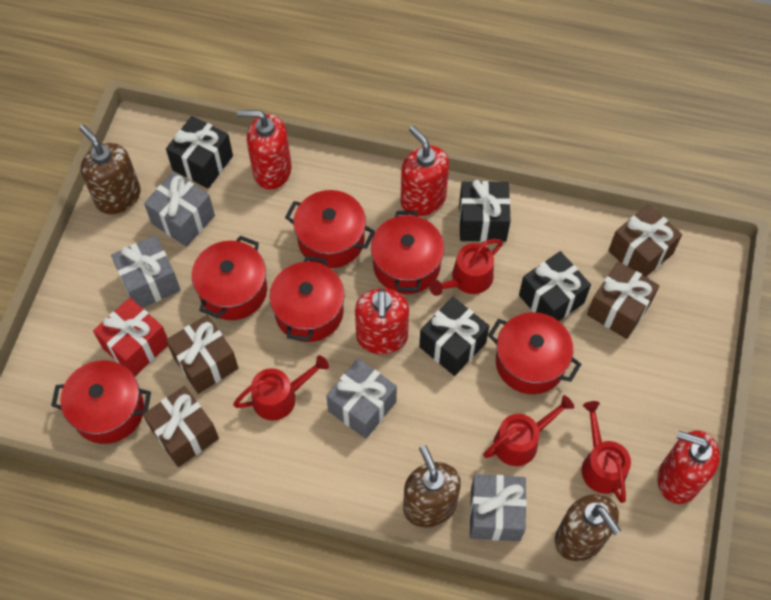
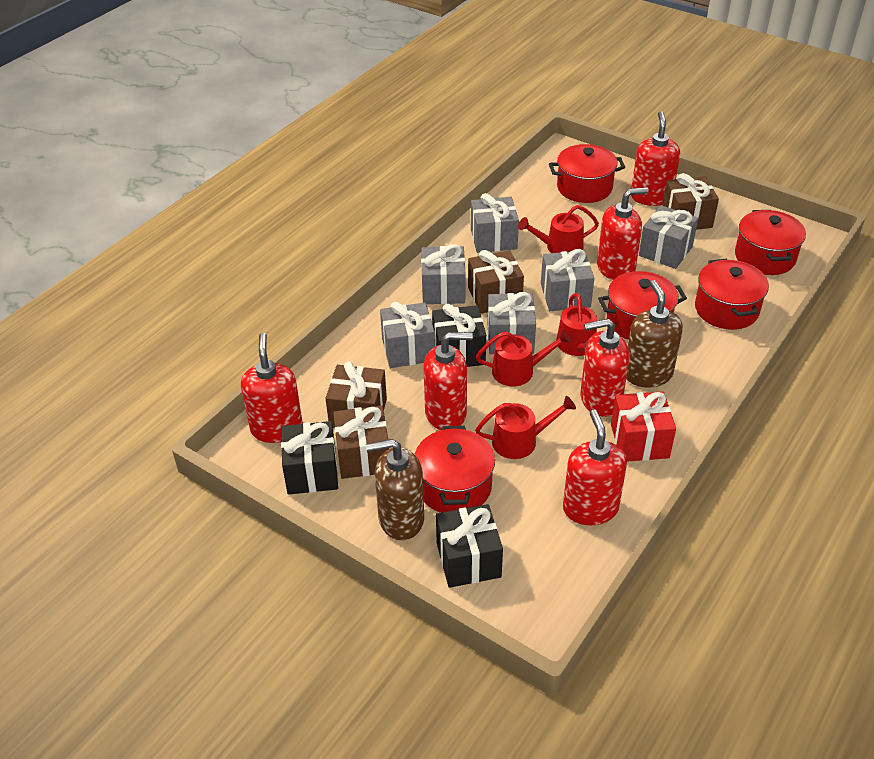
black gift: 4 -> 3
brown soap dispenser: 3 -> 2
grey gift: 4 -> 6
red pot: 6 -> 5
red soap dispenser: 4 -> 6

